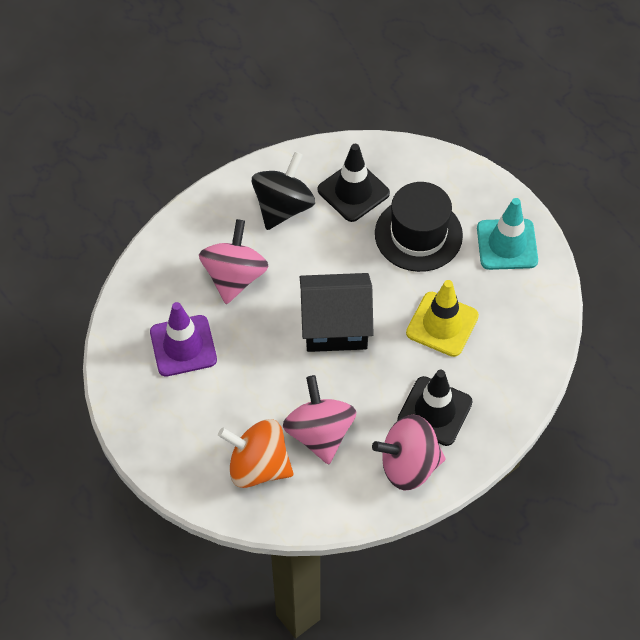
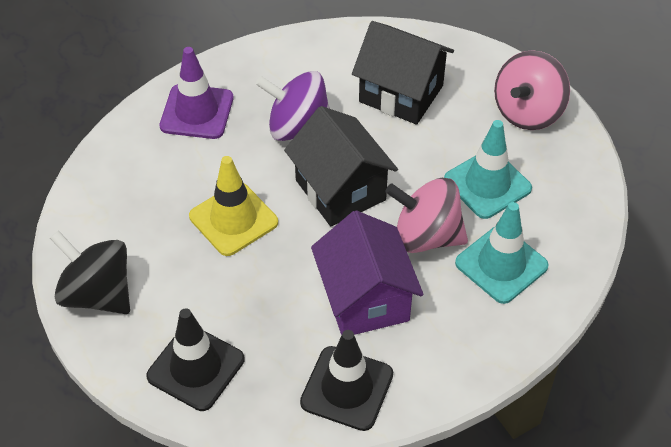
black hat: 1 -> 0
black house: 1 -> 2
orange spinning top: 1 -> 0
pink spinning top: 3 -> 2
purple house: 0 -> 1
purple spinning top: 0 -> 1
turquoise traffic cone: 1 -> 2

